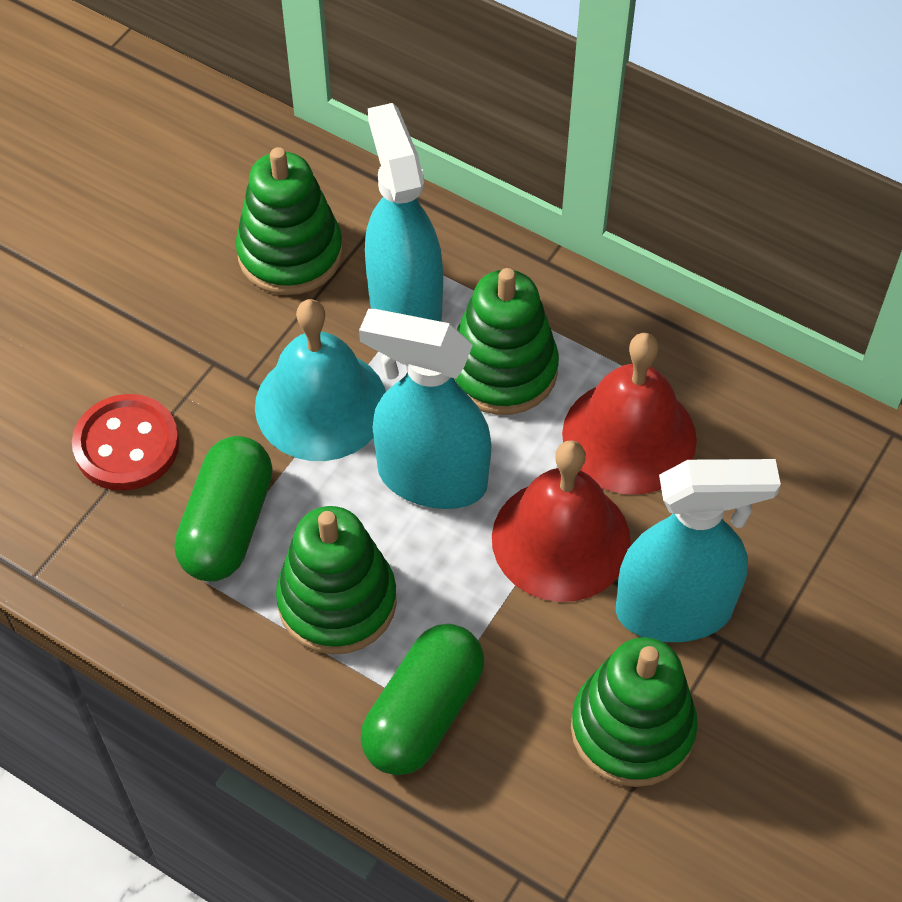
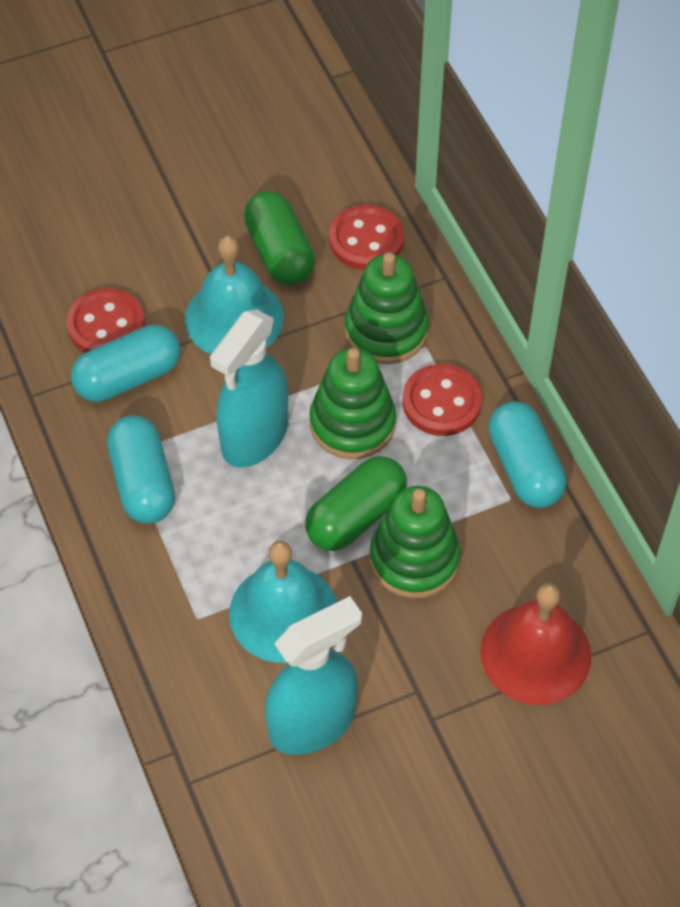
green stacking toy: 4 -> 3
red bell: 2 -> 1
red button: 1 -> 3
turquoise bell: 1 -> 2
turquoise capsule: 0 -> 3
turquoise spray bottle: 3 -> 2

